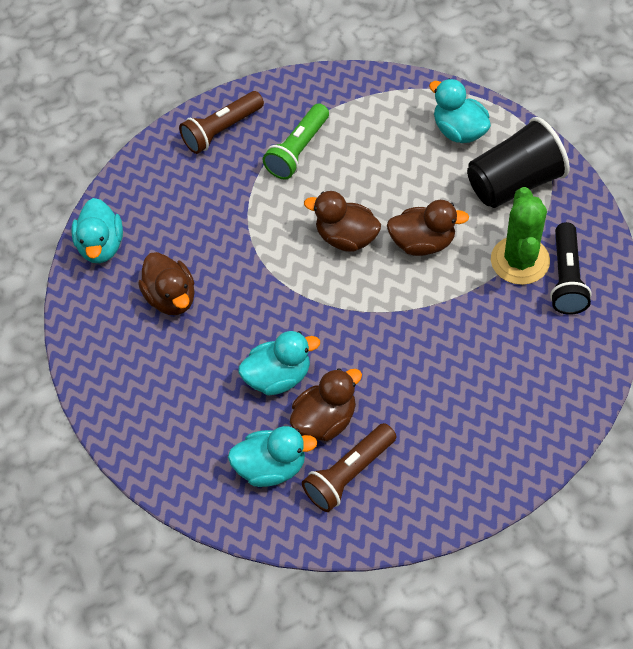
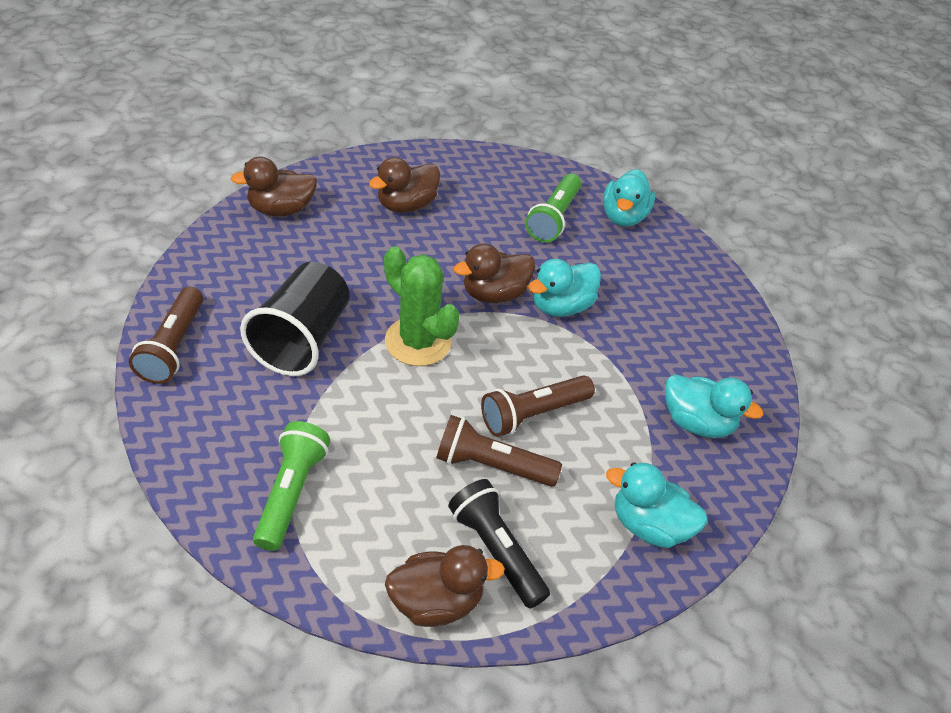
brown flashlight: 2 -> 3
green flashlight: 1 -> 2

